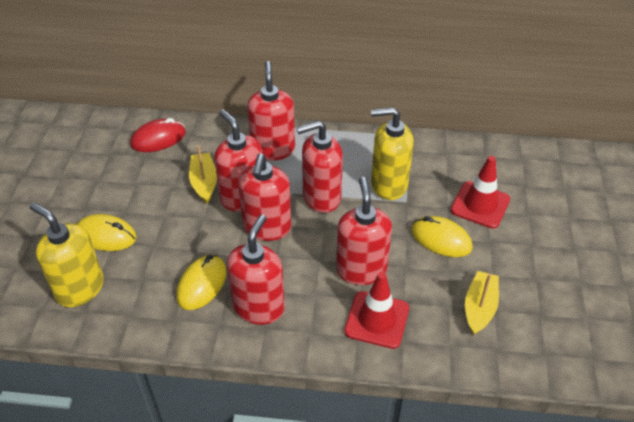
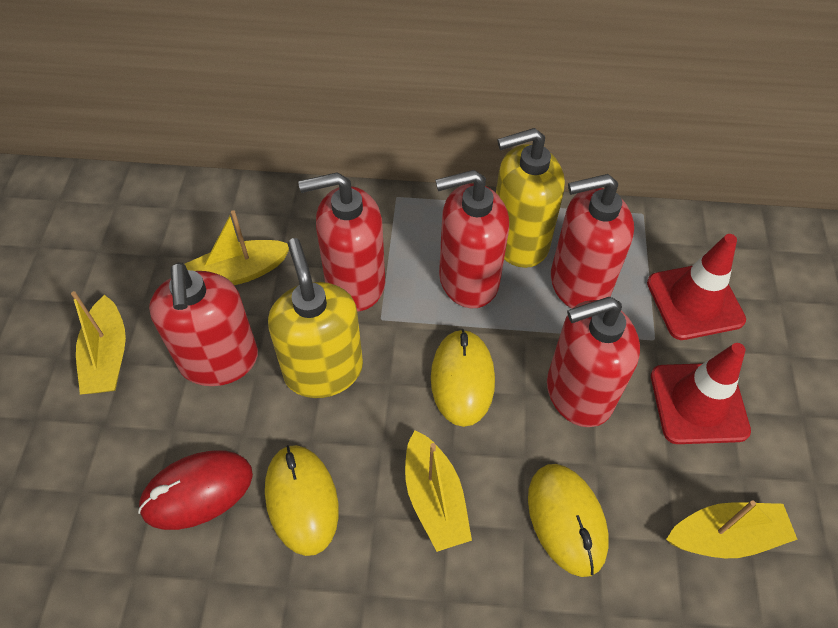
red soap dispenser: 6 -> 5
yellow boat: 2 -> 4

